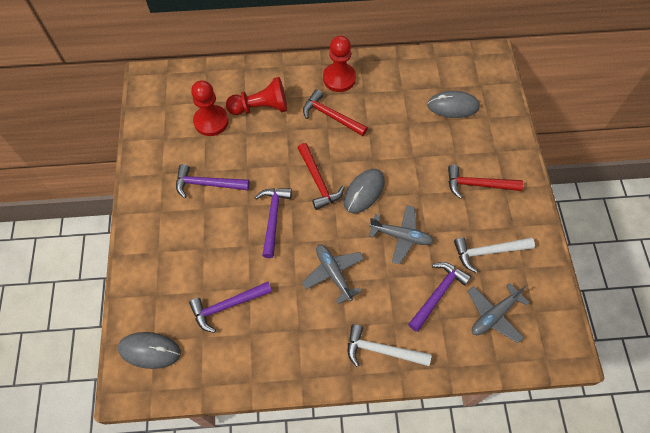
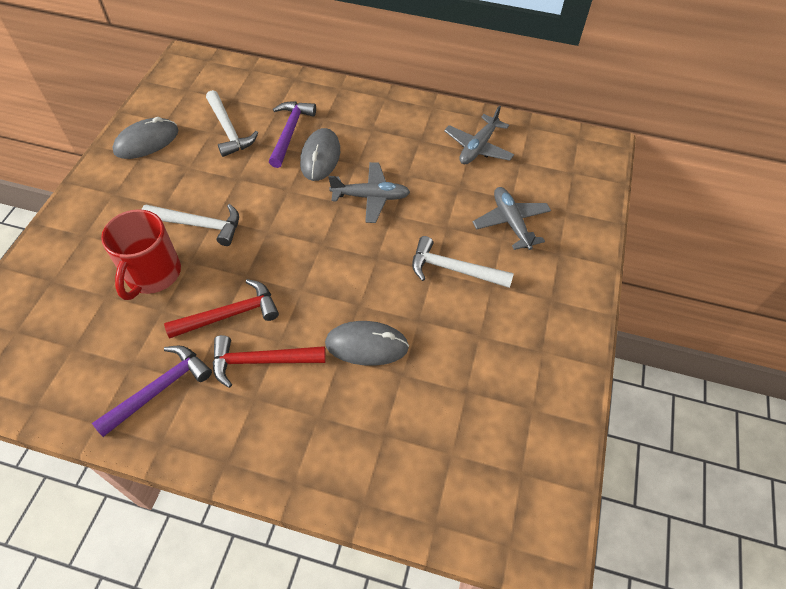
purple hammer: 4 -> 2
red hammer: 3 -> 2
red mug: 0 -> 1
red pawn: 3 -> 0
white hammer: 2 -> 3

